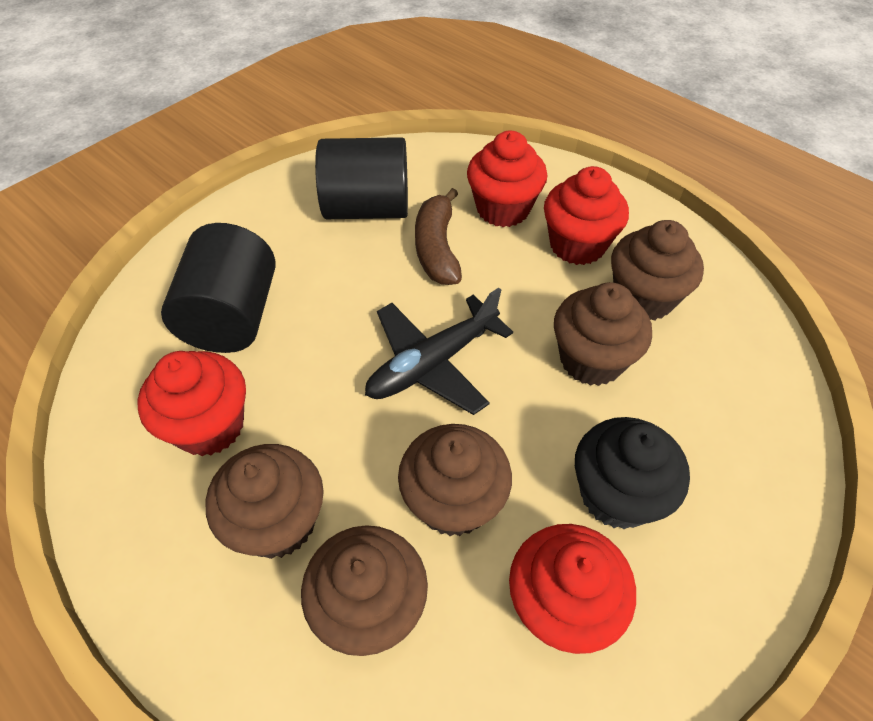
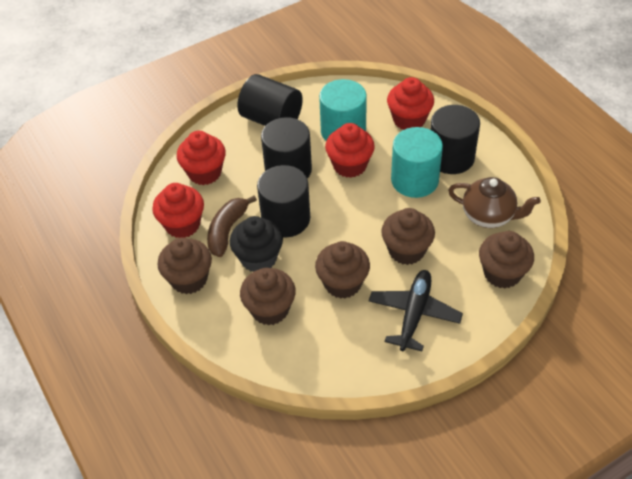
black cylinder: 2 -> 4
brown teapot: 0 -> 1
turquoise cylinder: 0 -> 2

